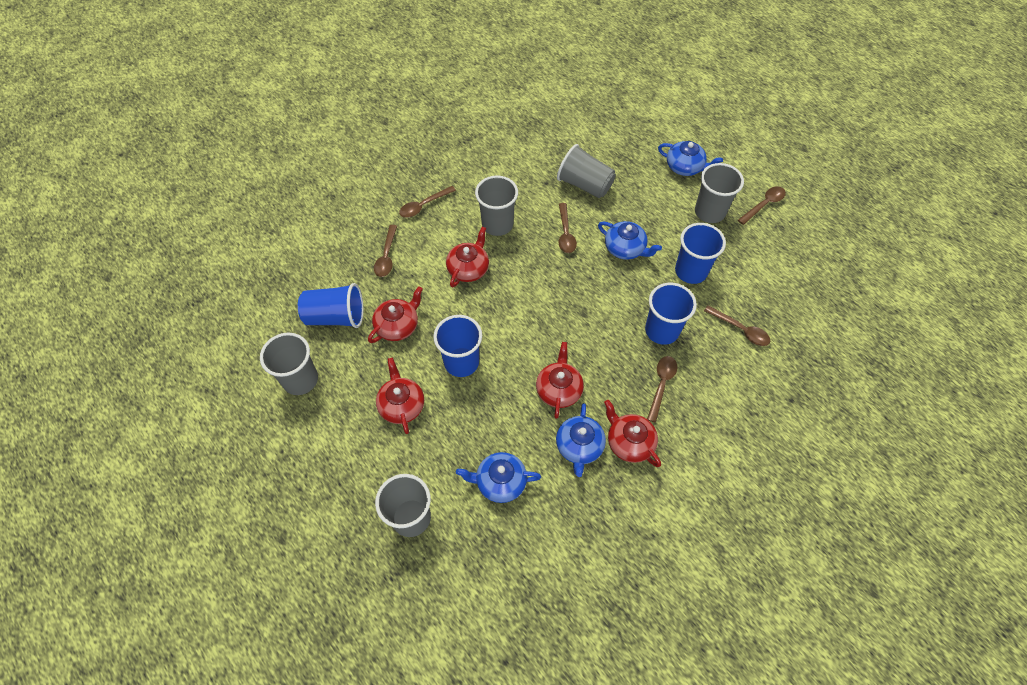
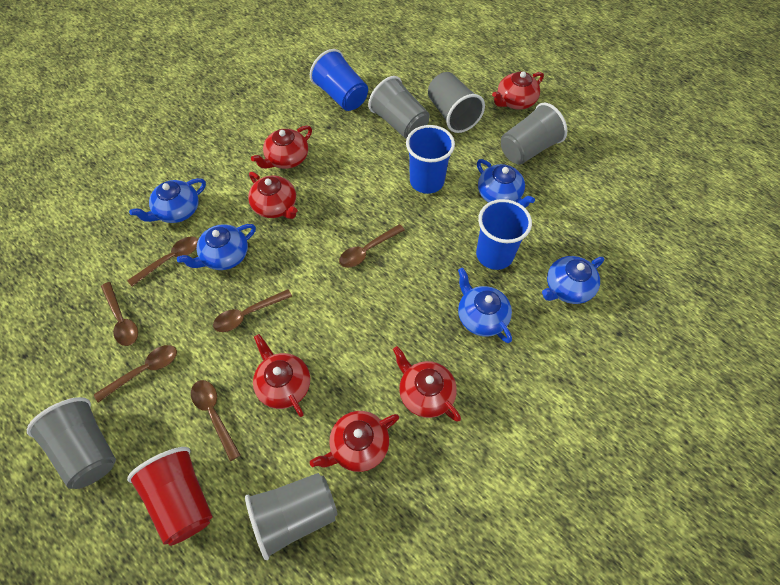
blue cup: 4 -> 3
blue teapot: 4 -> 5
red cup: 0 -> 1
red teapot: 5 -> 6

